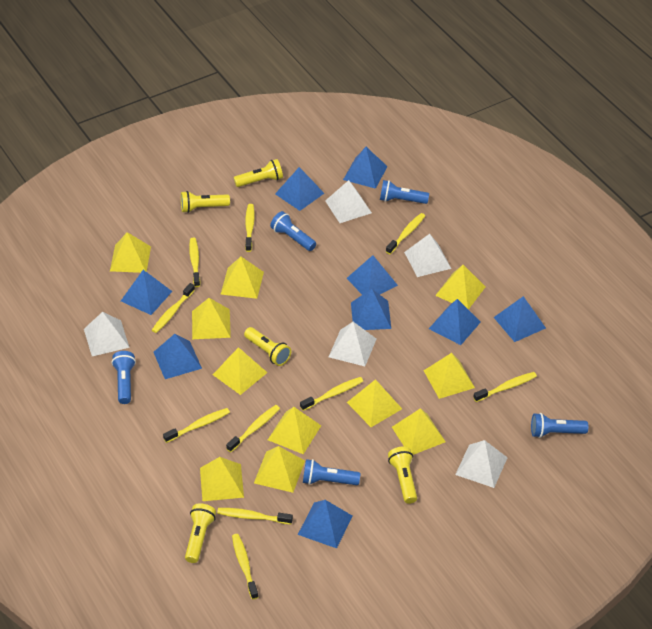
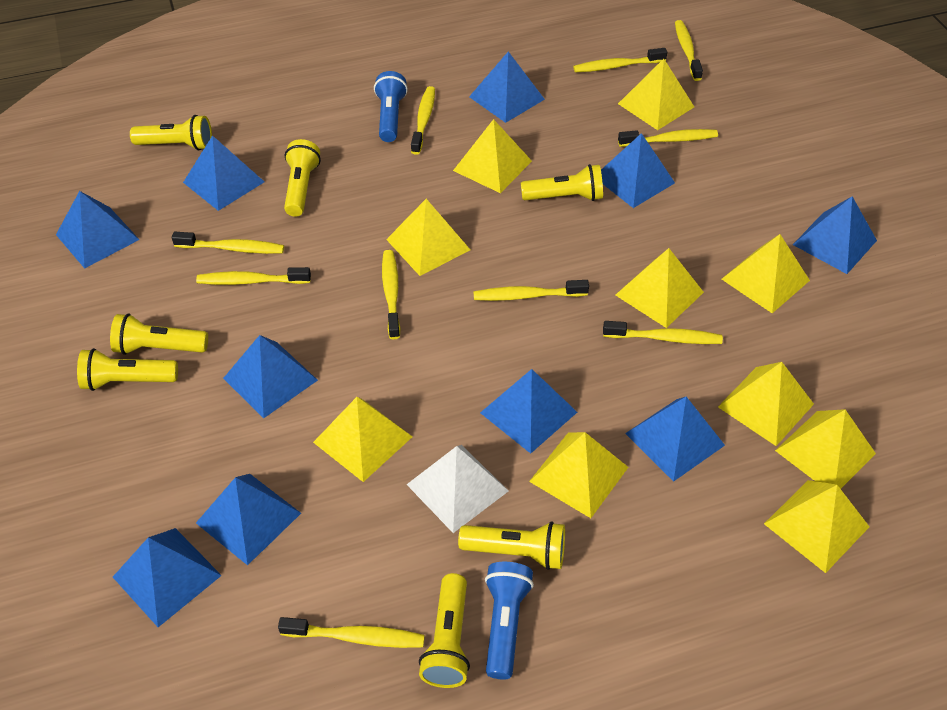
blue flashlight: 5 -> 2
blue pyramid: 9 -> 10
white pyramid: 5 -> 1
yellow flashlight: 5 -> 7
yellow pyramid: 11 -> 10

